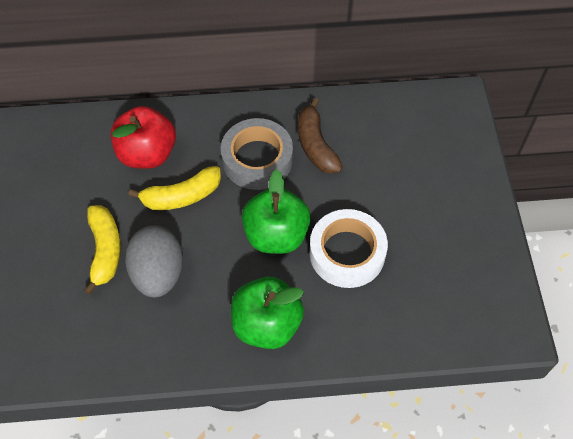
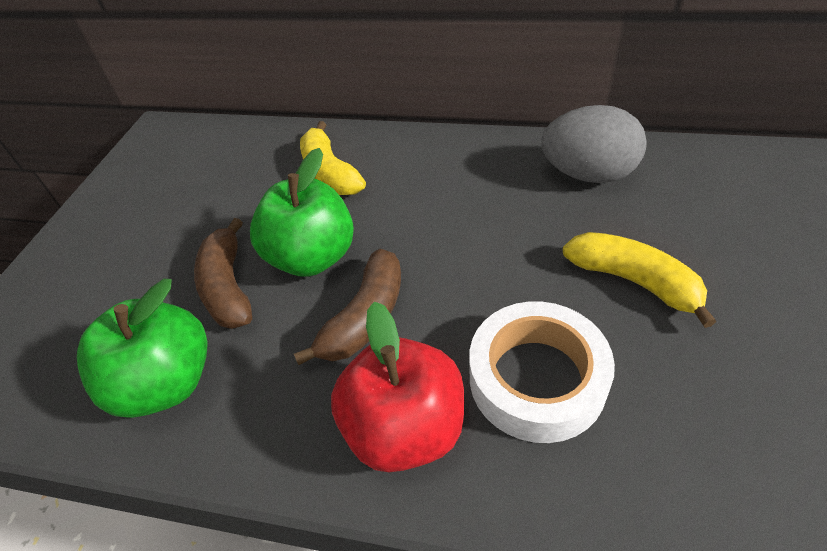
brown banana: 1 -> 2
grey tape: 1 -> 0

